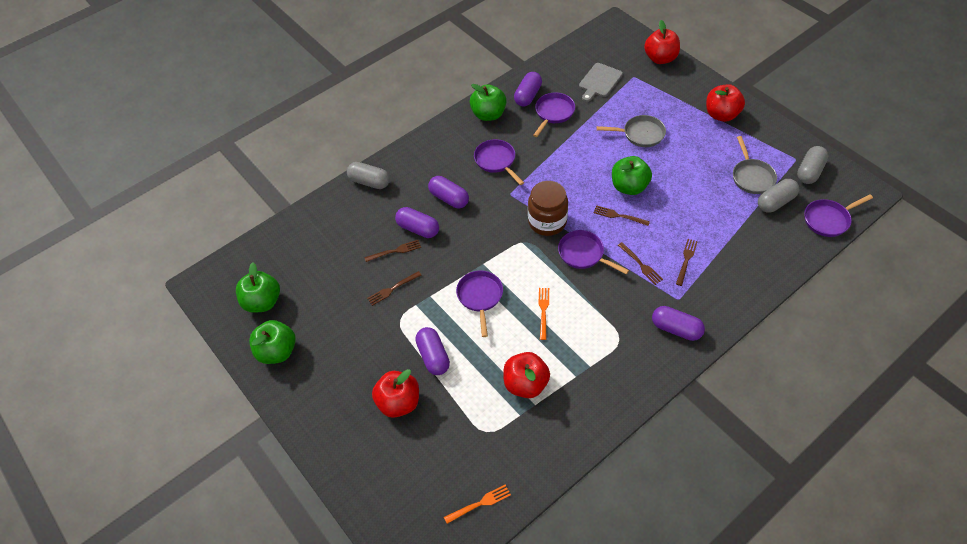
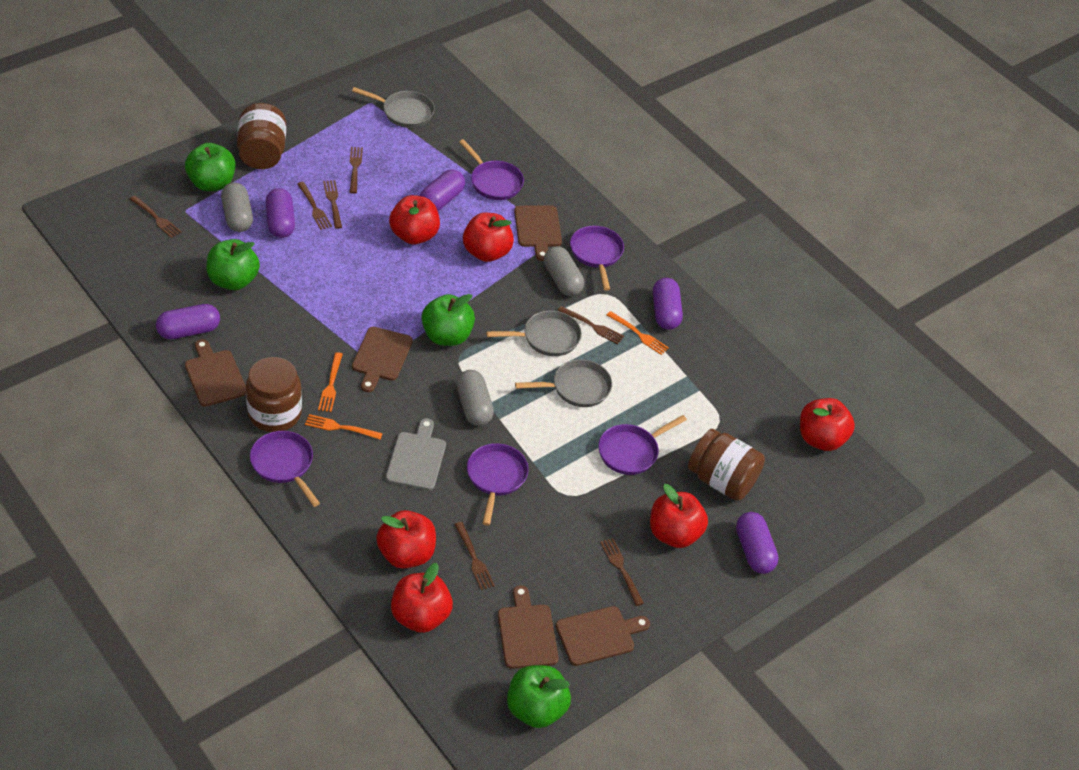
brown cutting board: 0 -> 5
brown fork: 5 -> 7
brown jar: 1 -> 3
grey pan: 2 -> 3
orange fork: 2 -> 3
red apple: 4 -> 6

